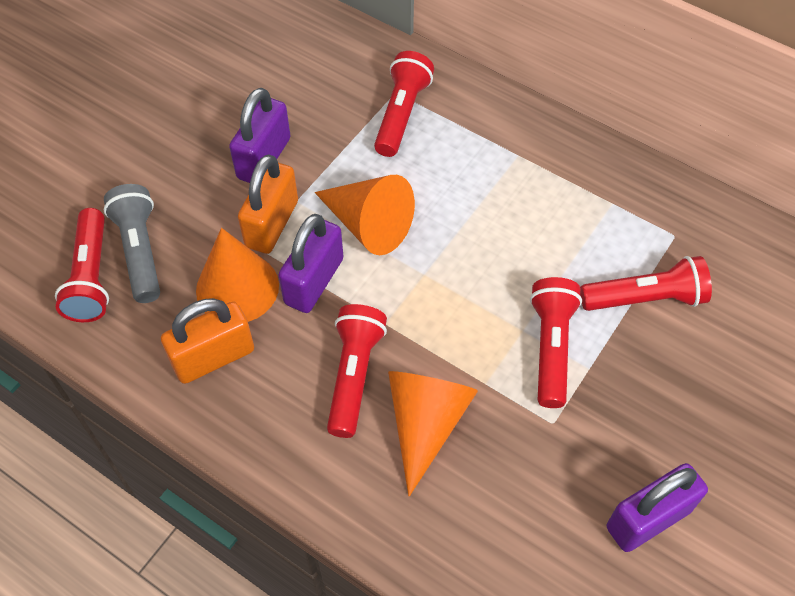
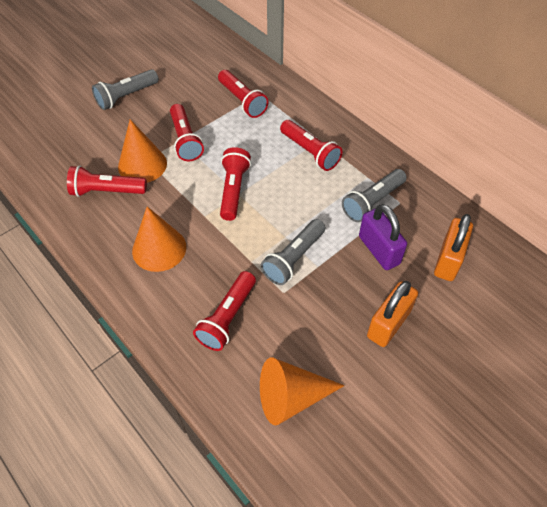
grey flashlight: 1 -> 3
purple padlock: 3 -> 1
red flashlight: 5 -> 6

